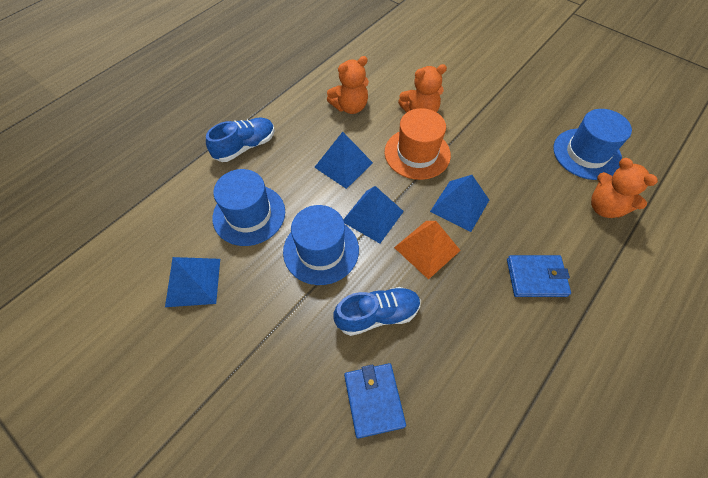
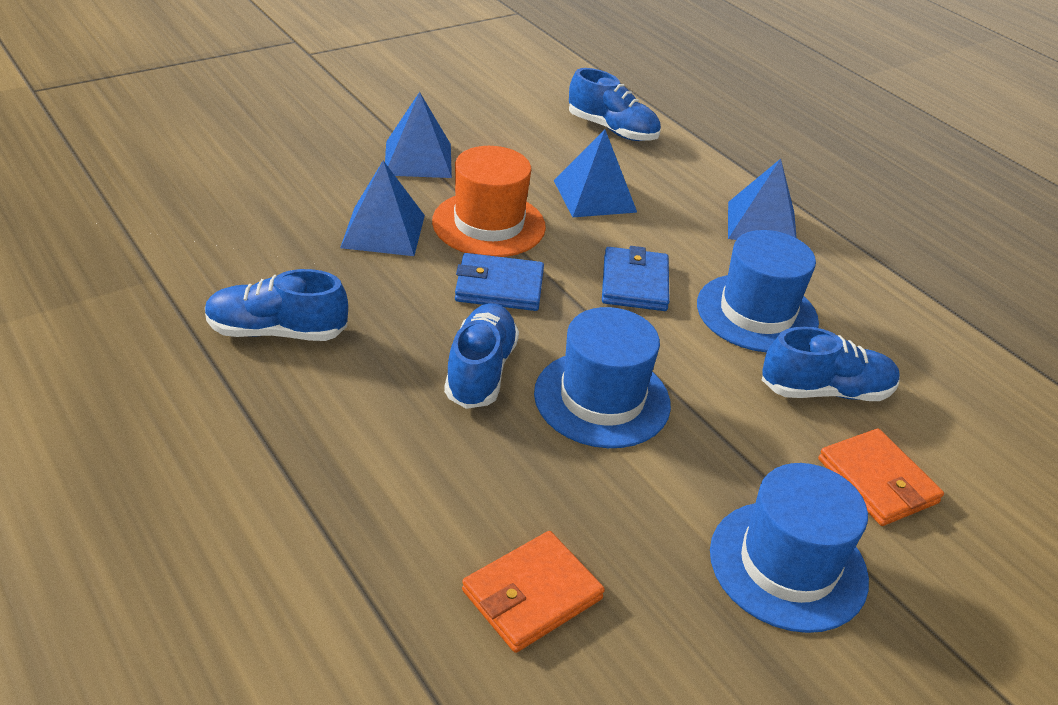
blue shoe: 2 -> 4
orange pyramid: 1 -> 0
orange teddy bear: 3 -> 0
orange wallet: 0 -> 2

